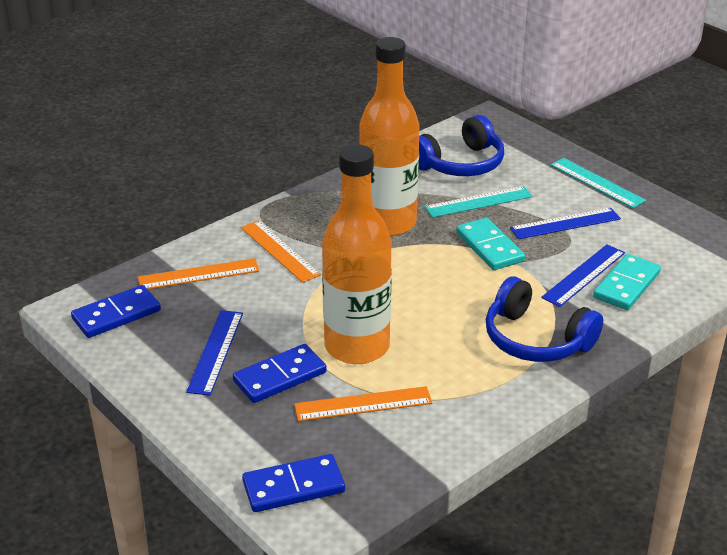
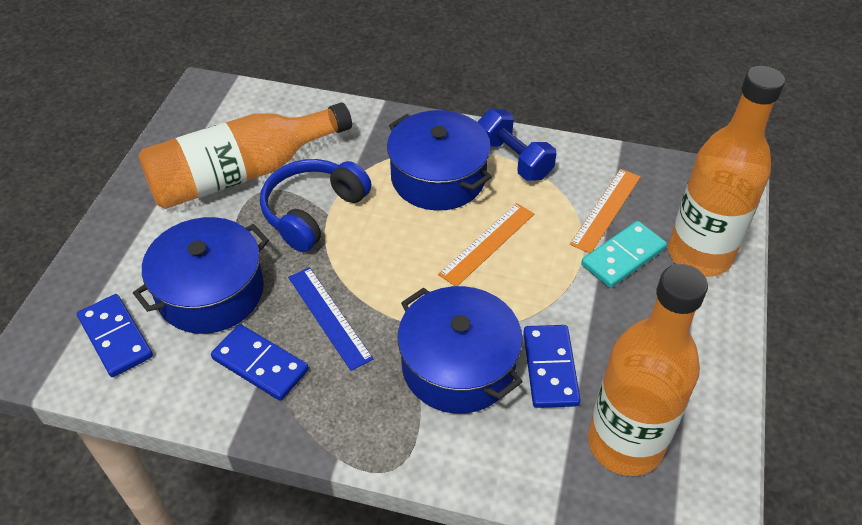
blue dumbbell: 0 -> 1
blue headphones: 2 -> 1
blue pot: 0 -> 3
blue ruler: 3 -> 1
orange bottle: 2 -> 3
orange ruler: 3 -> 2
turquoise domino: 2 -> 1
turquoise ruler: 2 -> 0

